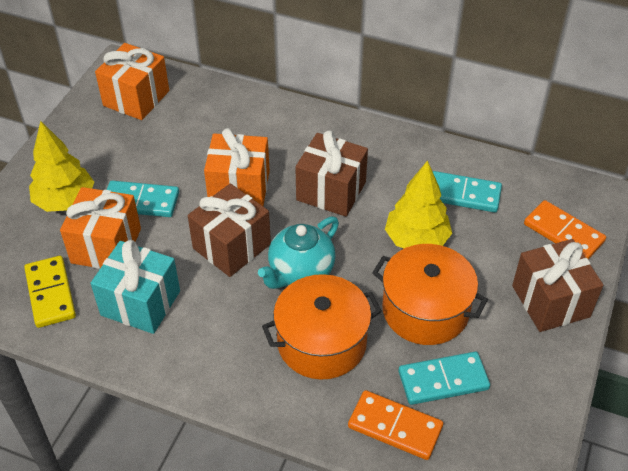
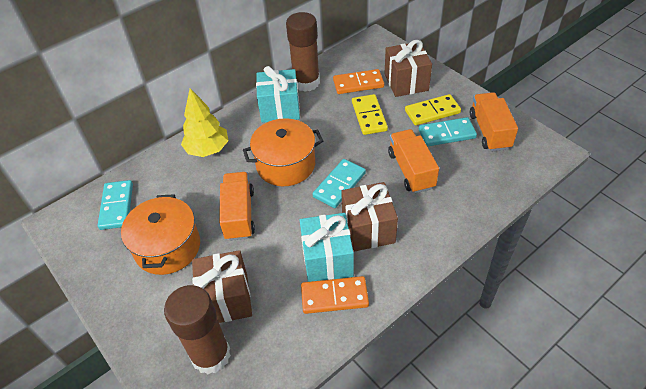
brown glue stick: 0 -> 2
orange gift: 3 -> 0
orange truck: 0 -> 3
turquoise gift: 1 -> 2
turquoise teapot: 1 -> 0
yellow domino: 1 -> 2
yellow tree: 2 -> 1

